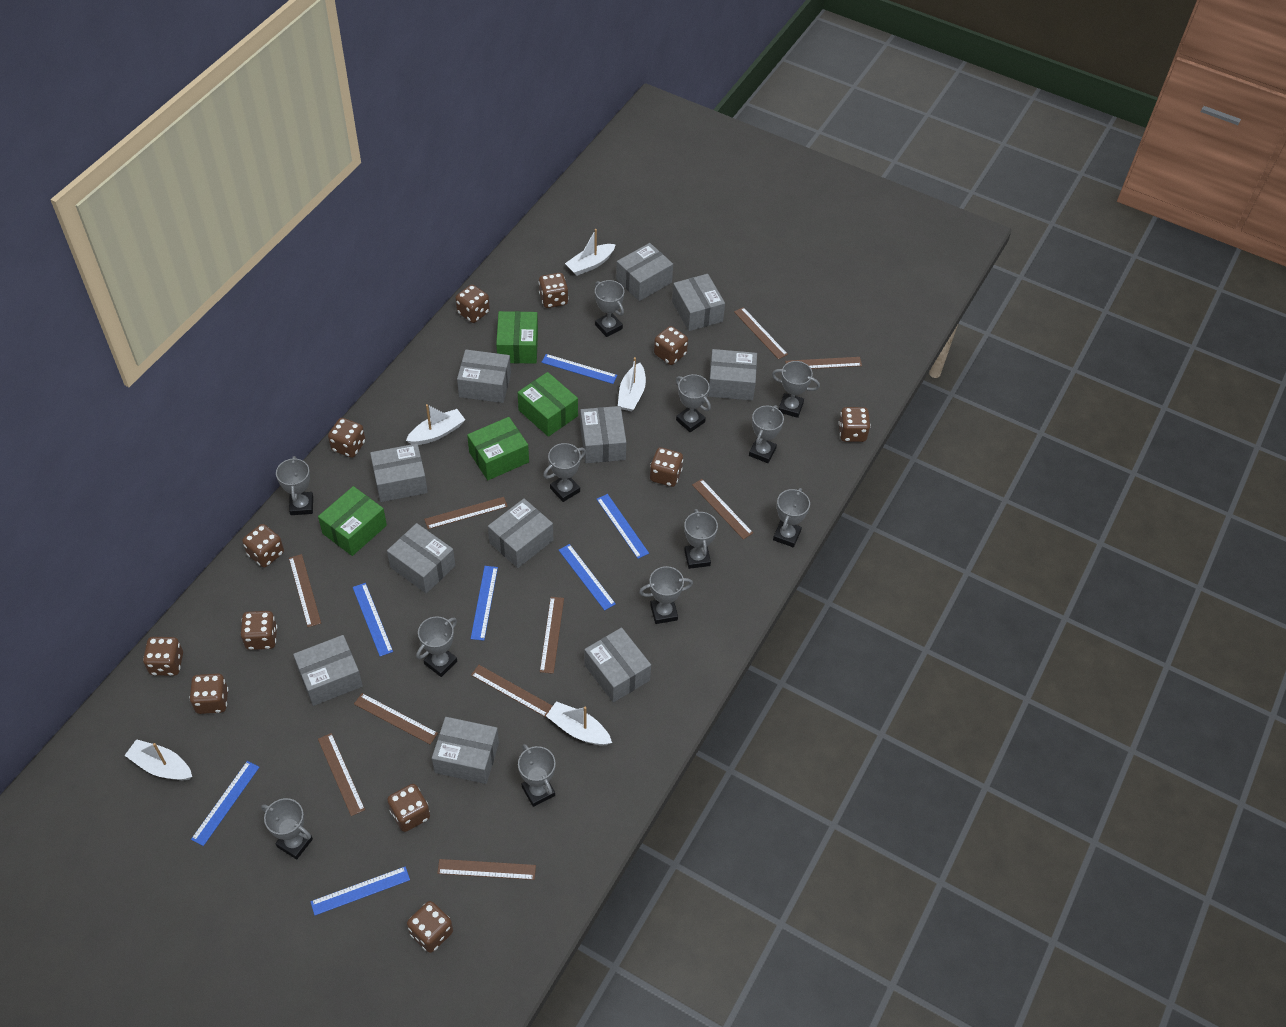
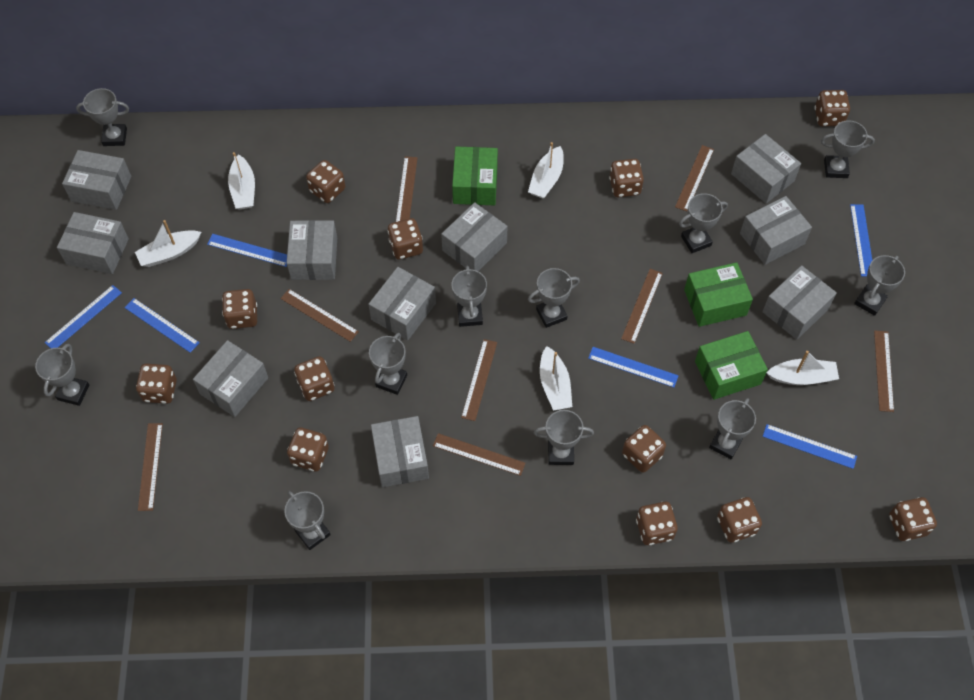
blue ruler: 7 -> 6
brown ruler: 10 -> 8
green box: 4 -> 3
grey box: 11 -> 10
grey trophy: 12 -> 11

